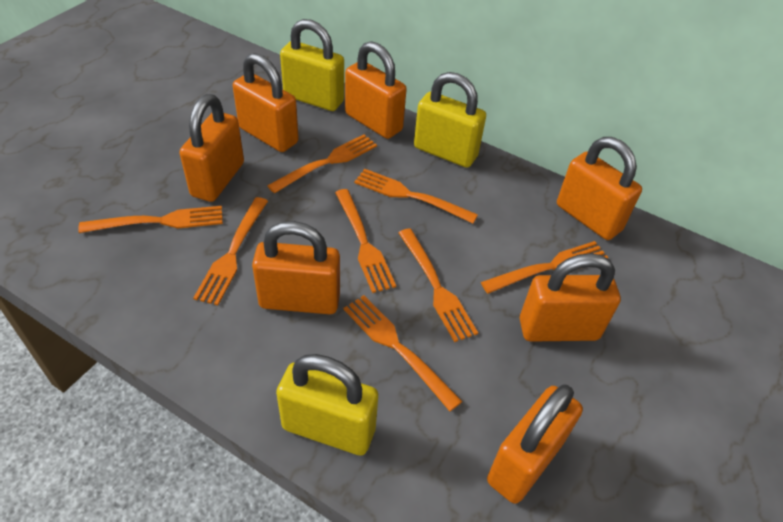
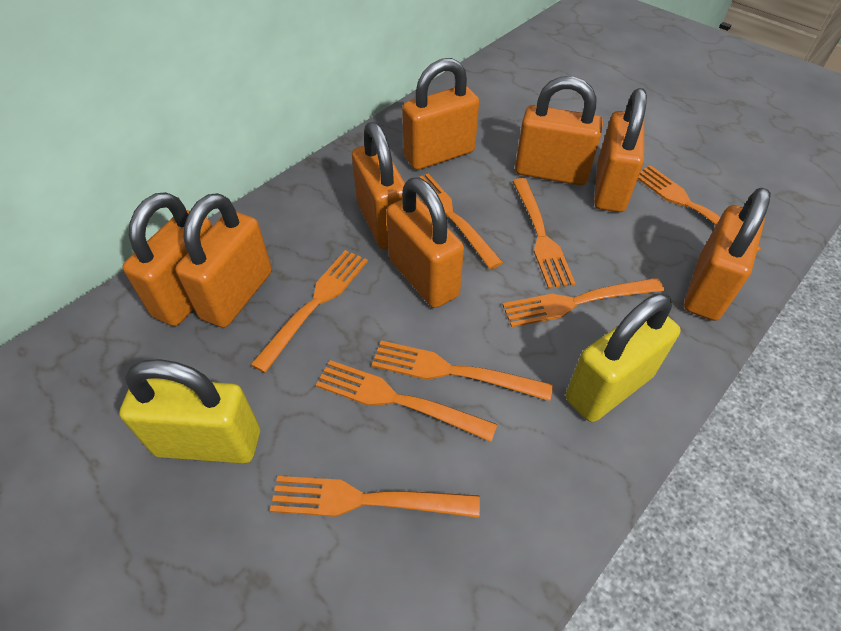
orange padlock: 7 -> 8
yellow padlock: 3 -> 2

